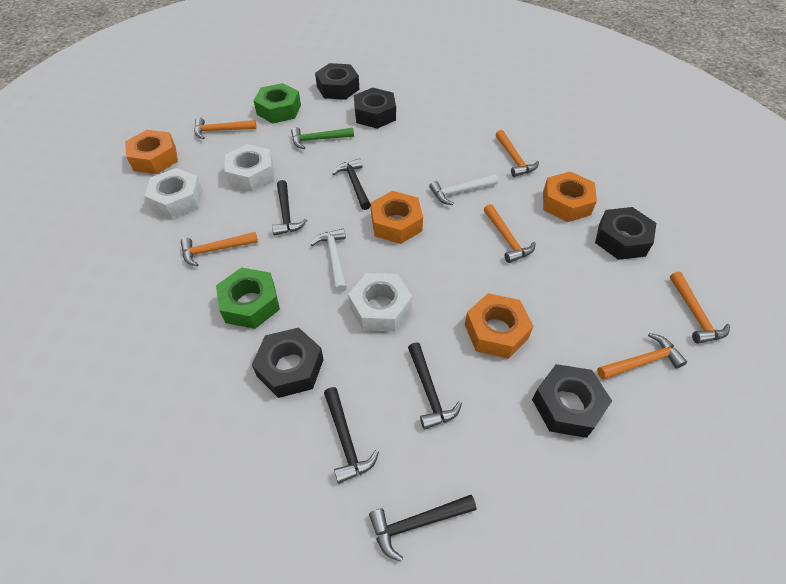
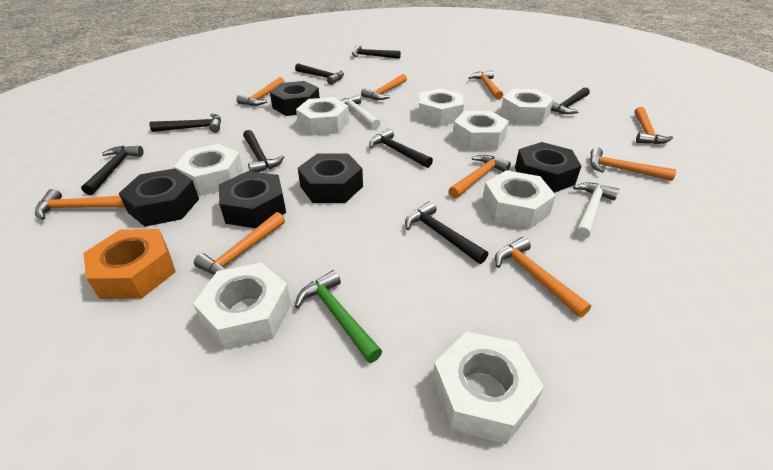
black hammer: 5 -> 8
green nut: 2 -> 0
orange hammer: 6 -> 9
orange nut: 4 -> 1
white nut: 3 -> 8

